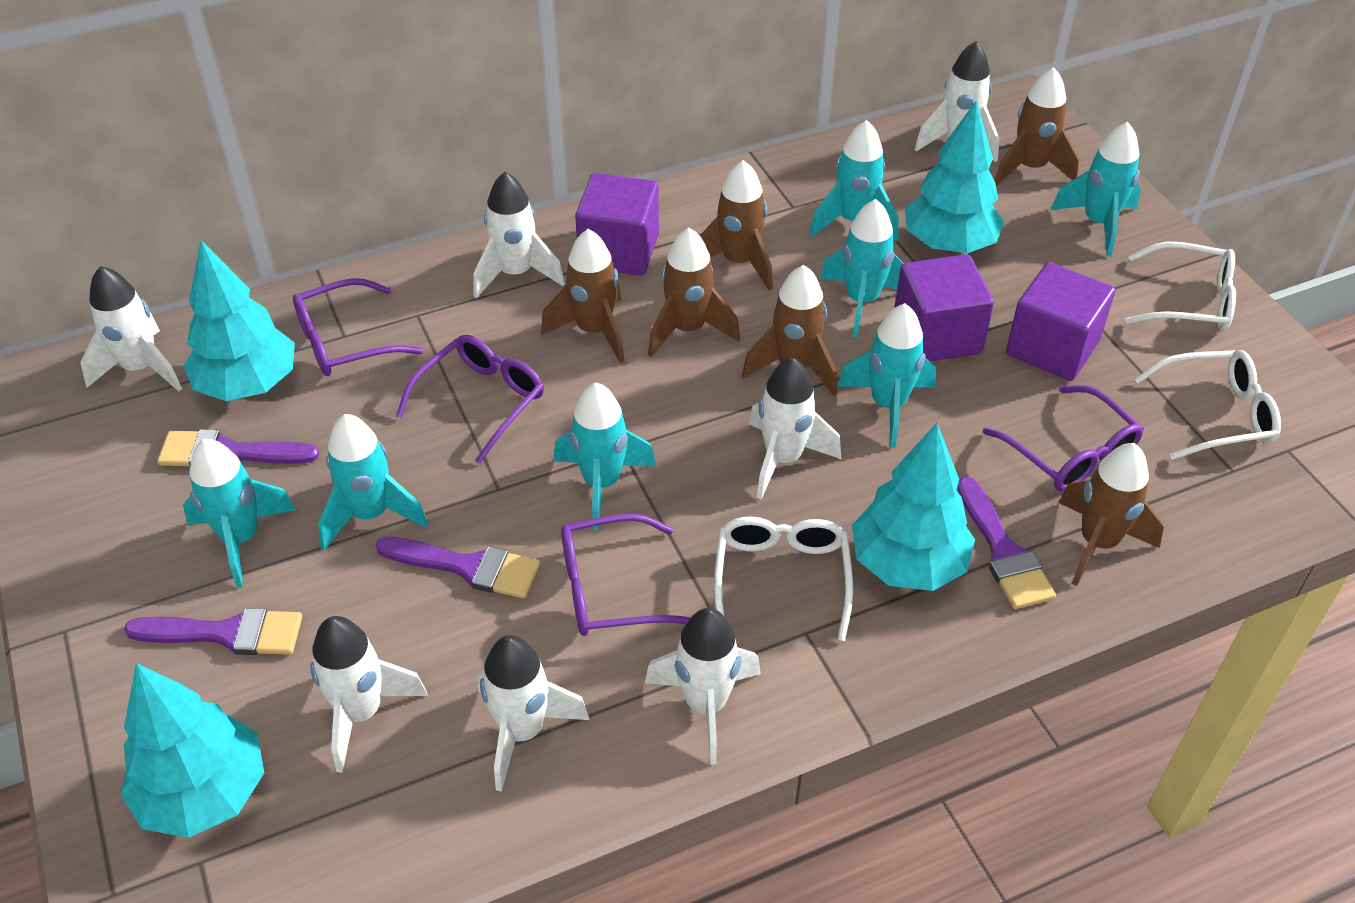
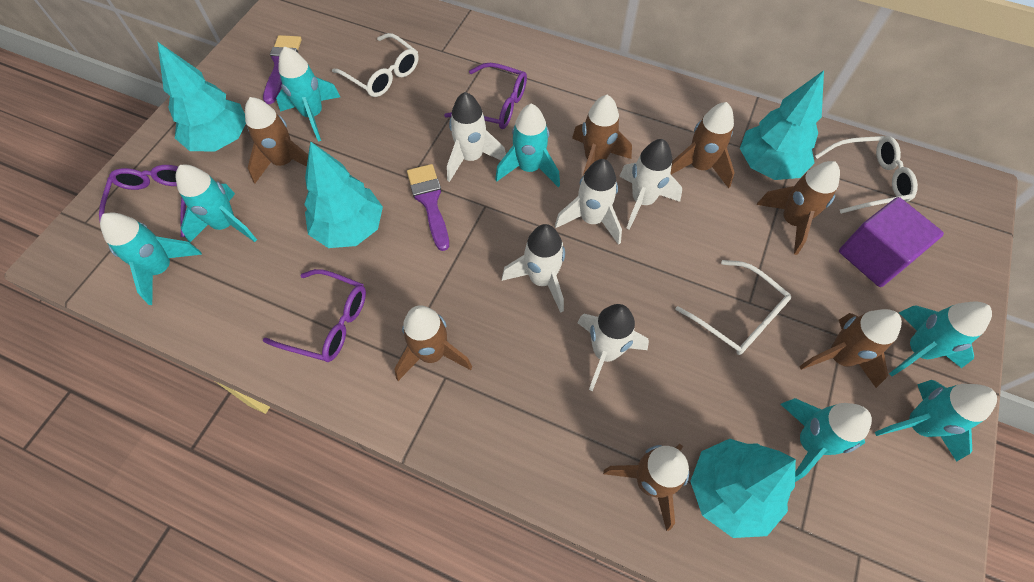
brown rocket: 6 -> 7
purple brush: 4 -> 2
purple cube: 3 -> 1
purple glasses: 4 -> 3
white rocket: 7 -> 5

